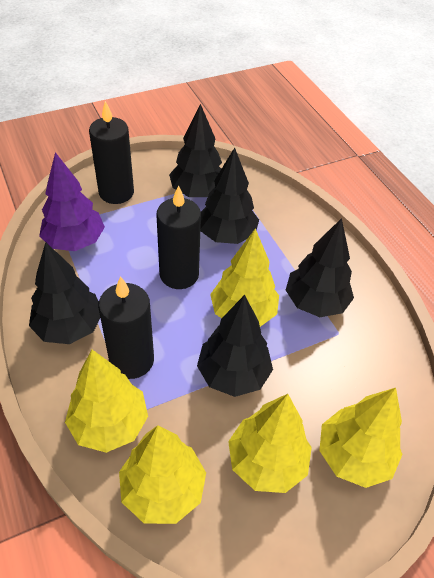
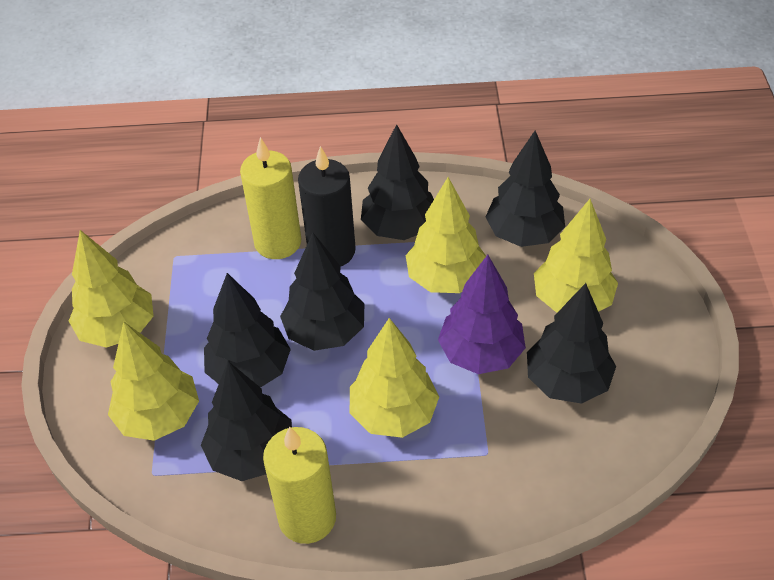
black candle: 3 -> 1
black tree: 5 -> 6
yellow candle: 0 -> 2

